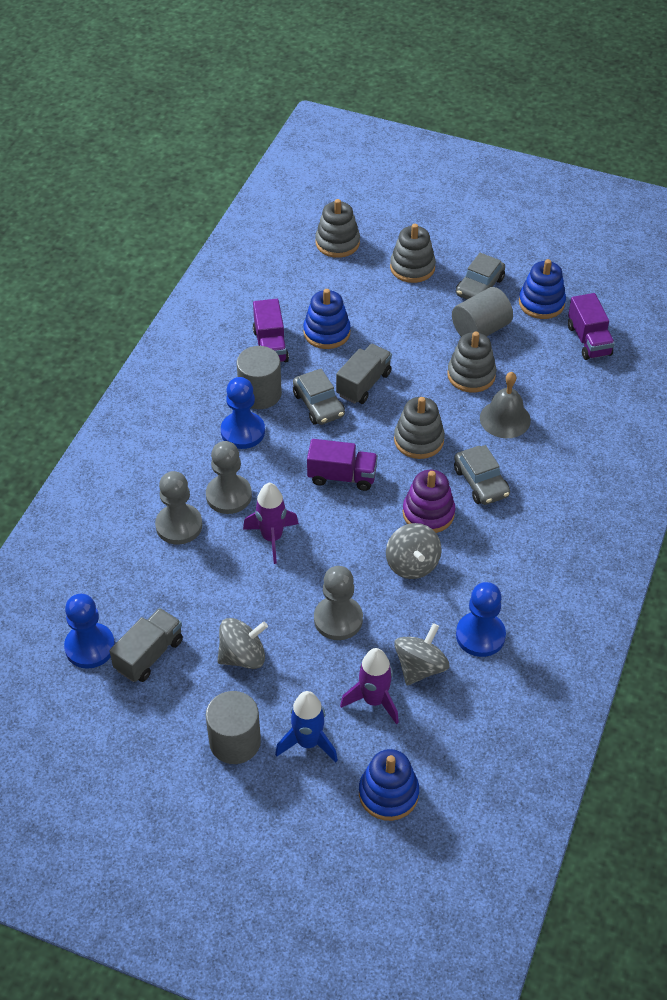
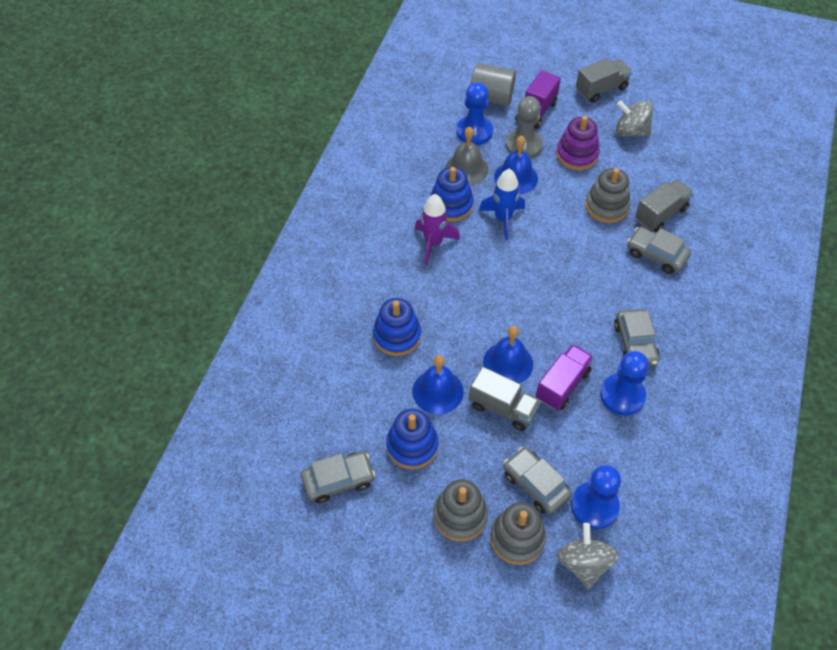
blue bell: 0 -> 3
grey car: 3 -> 4
grey cylinder: 3 -> 1
grey pawn: 3 -> 1
grey spinning top: 3 -> 2
grey stacking toy: 4 -> 3
grey truck: 2 -> 3
purple rocket: 2 -> 1
purple truck: 3 -> 2

